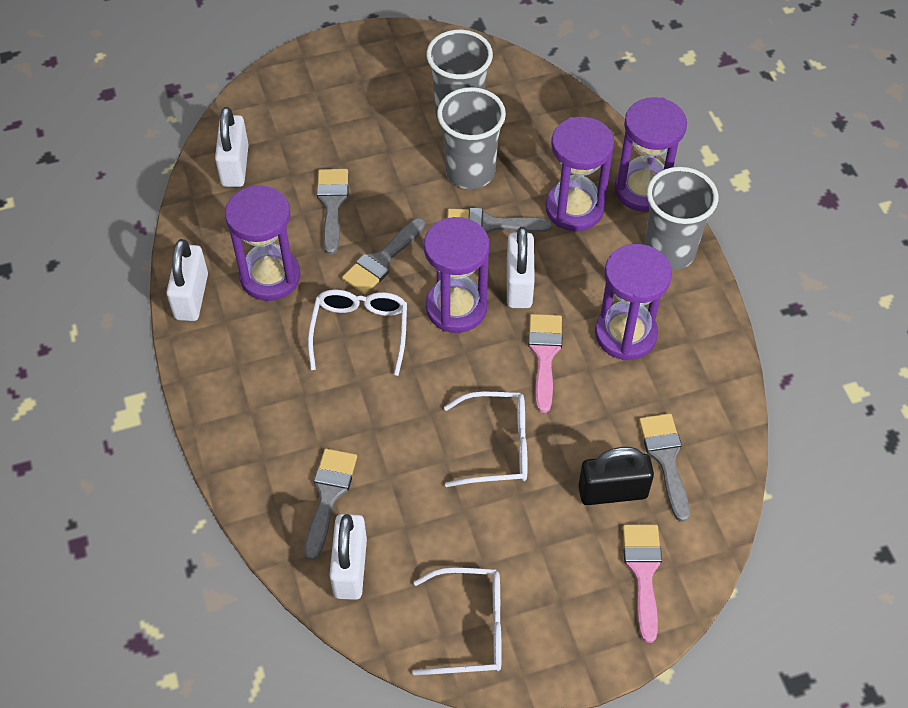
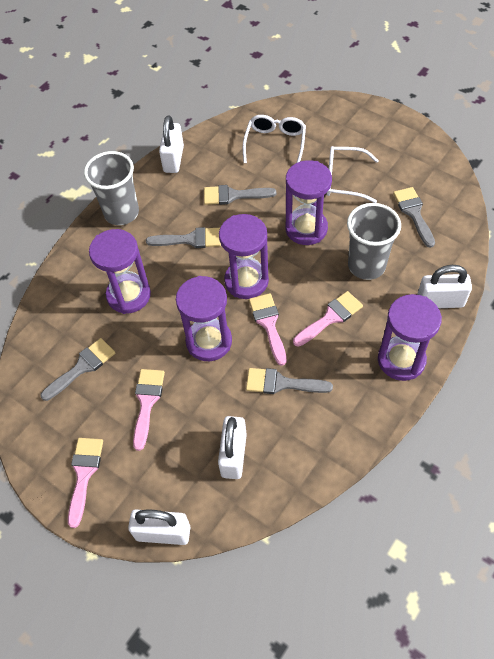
black padlock: 1 -> 0
grey cup: 3 -> 2
pink brush: 2 -> 4
white glasses: 3 -> 2

